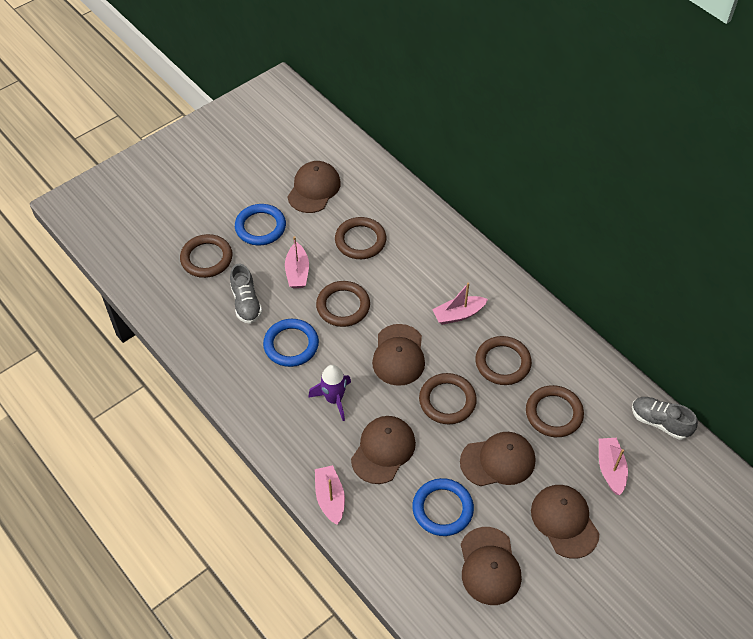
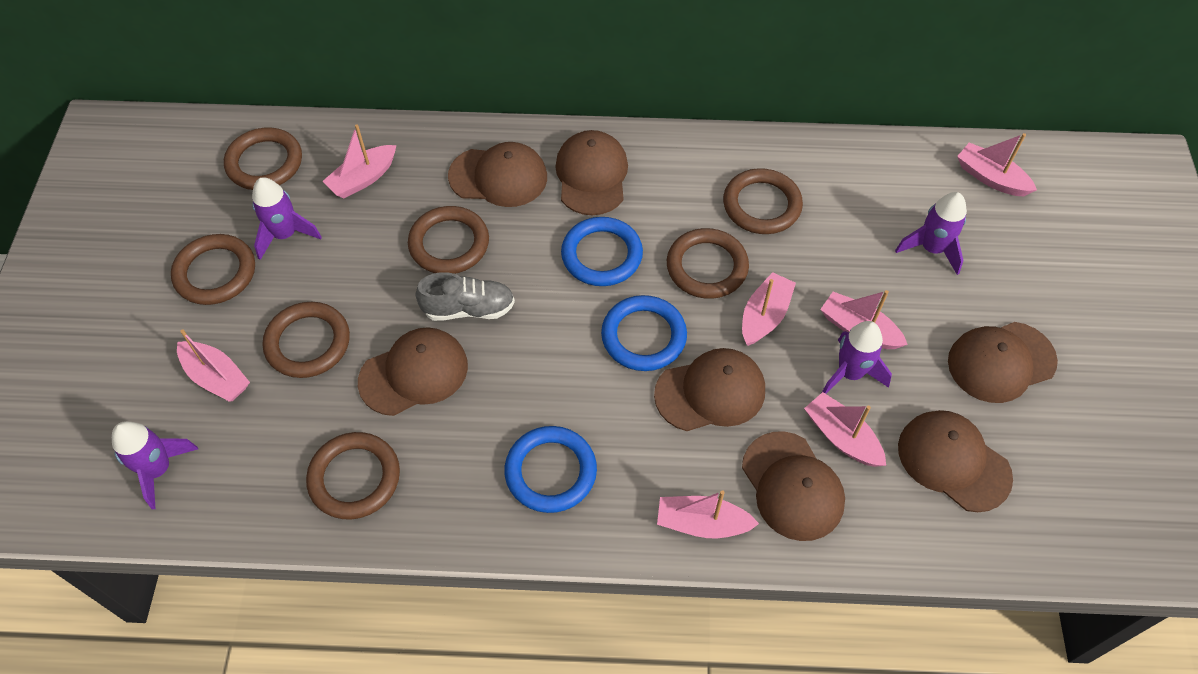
brown cap: 6 -> 7
brown ring: 6 -> 7
grey shoe: 2 -> 1
pink boat: 4 -> 7
purple rocket: 1 -> 4

